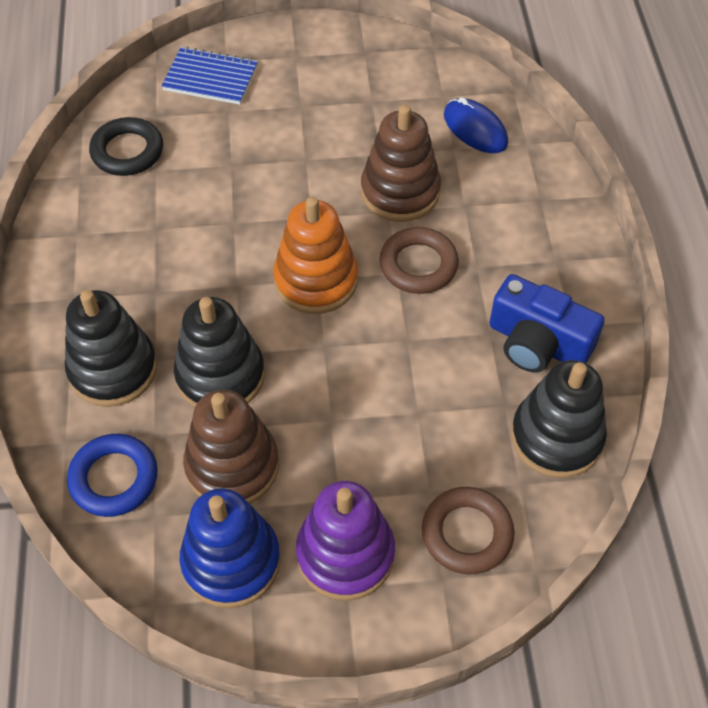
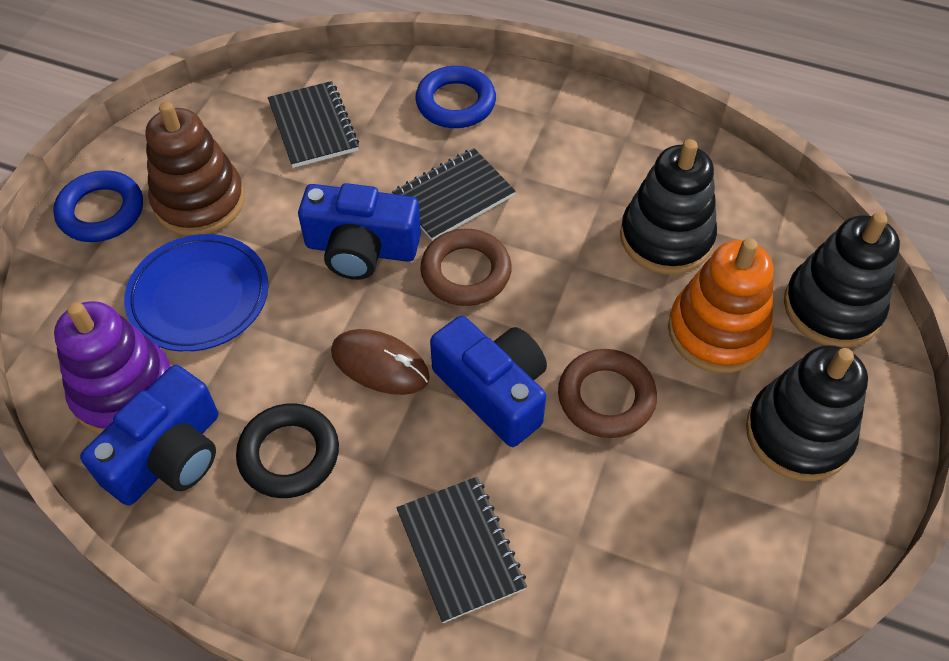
black notebook: 0 -> 3
blue camera: 1 -> 3
blue mouse: 1 -> 0
blue notebook: 1 -> 0
blue plate: 0 -> 1
blue ring: 1 -> 2
blue stacking toy: 1 -> 0
brown mouse: 0 -> 1
brown stacking toy: 2 -> 1

